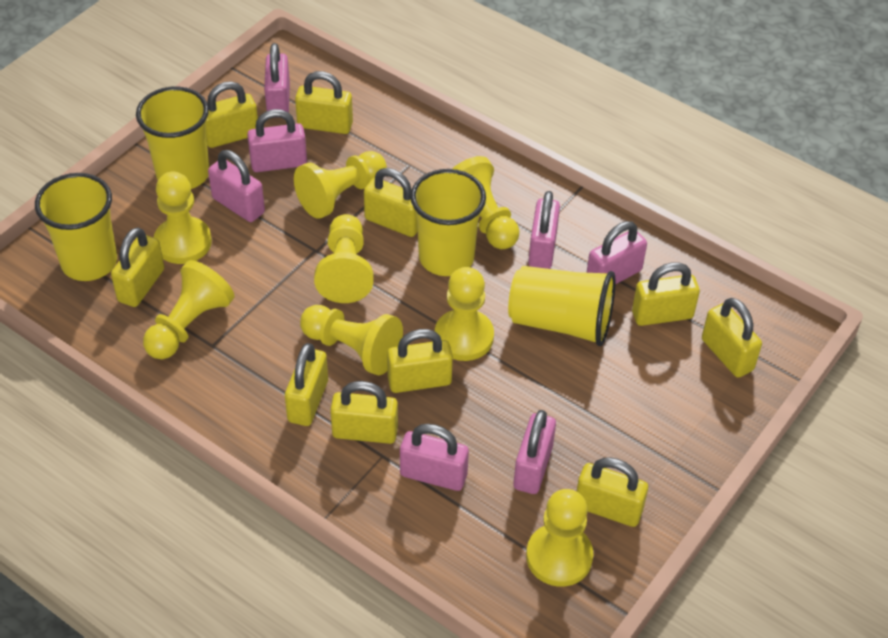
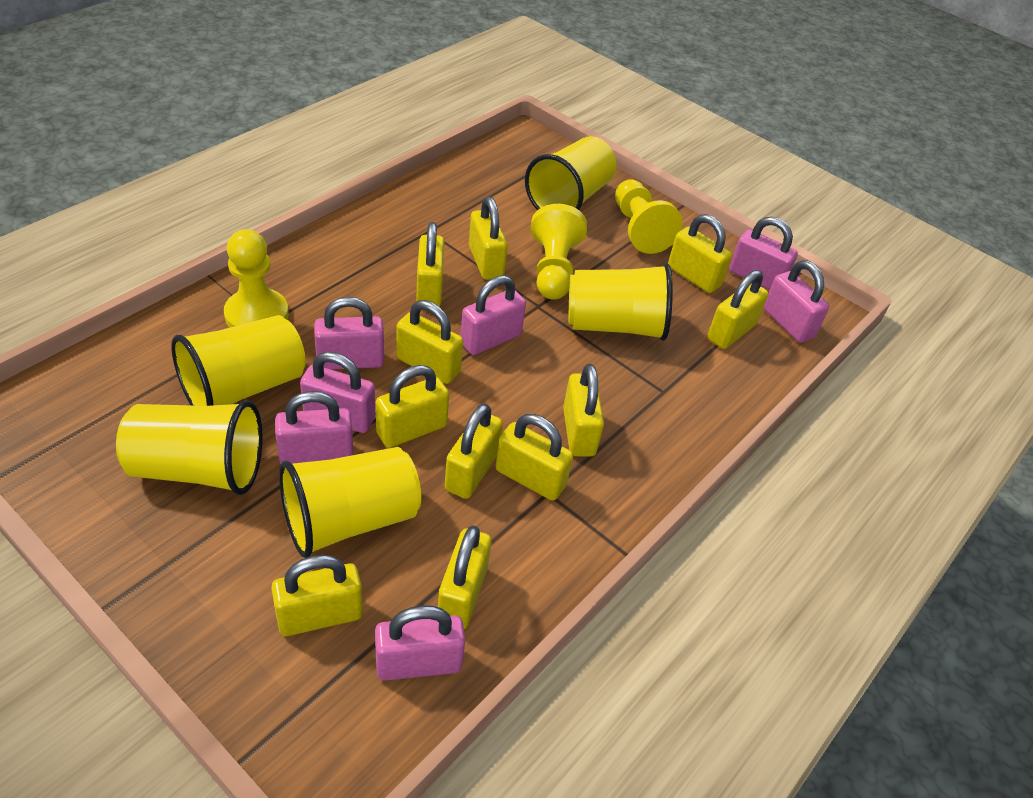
yellow cup: 4 -> 5
yellow padlock: 10 -> 11
yellow pawn: 8 -> 3

